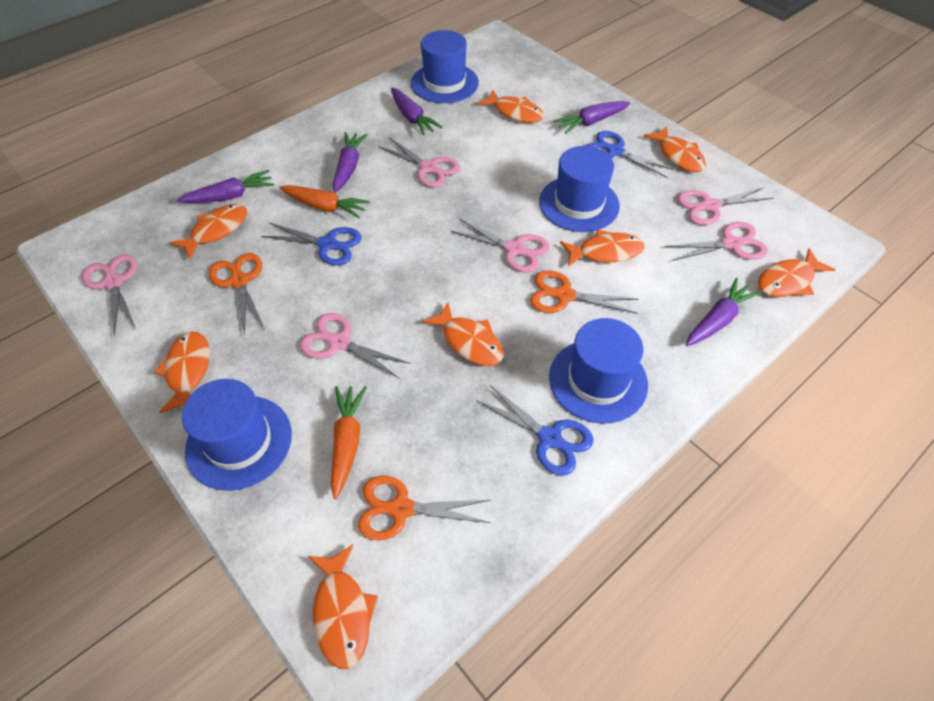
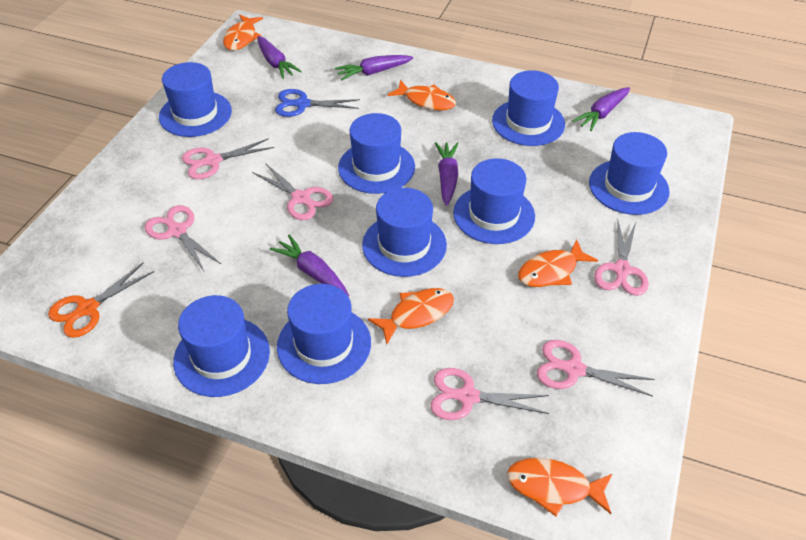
blue hat: 4 -> 8
blue scissors: 3 -> 1
orange carrot: 2 -> 0
orange fish: 8 -> 5
orange scissors: 3 -> 1

